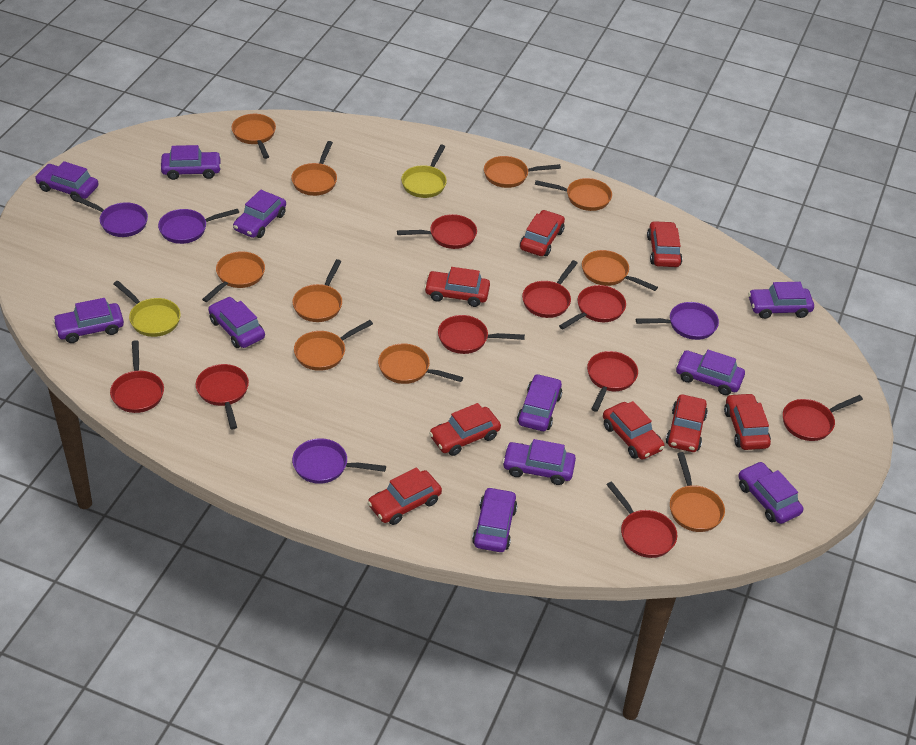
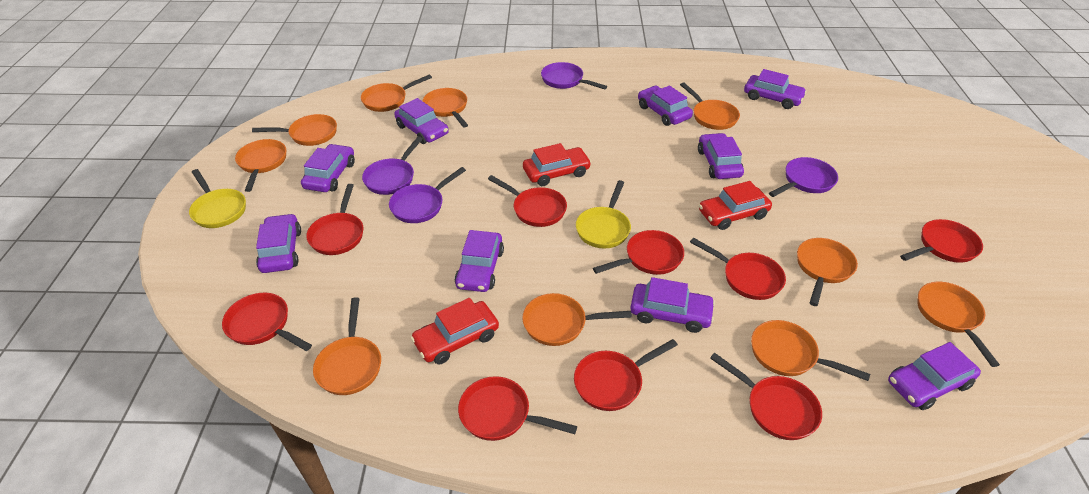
purple car: 11 -> 9
red car: 8 -> 3

